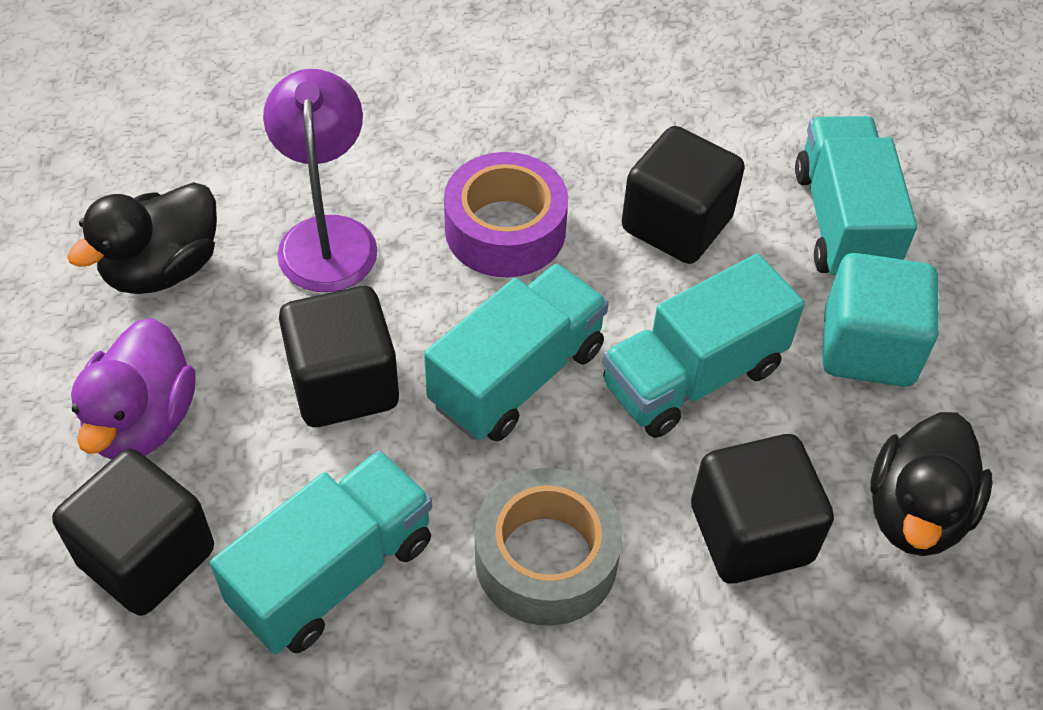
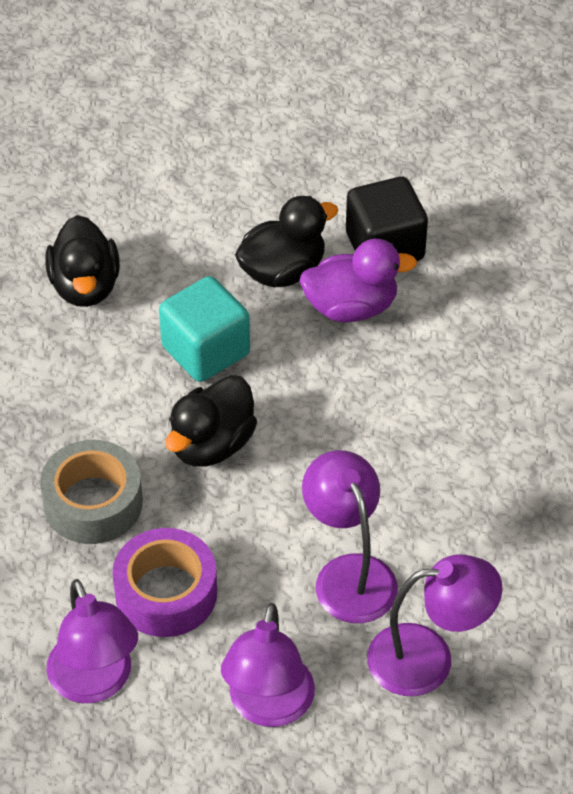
black cube: 4 -> 1
black duck: 2 -> 3
purple lamp: 1 -> 4
turquoise truck: 4 -> 0

